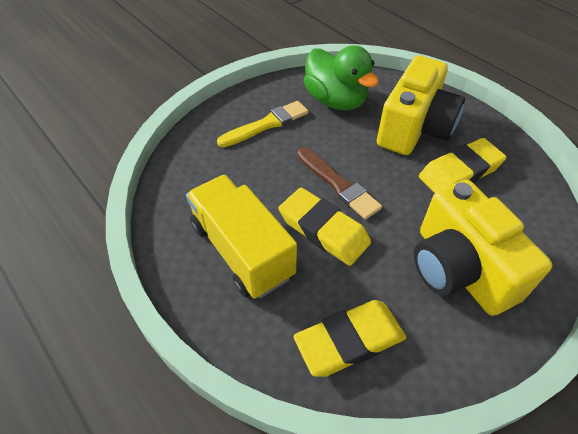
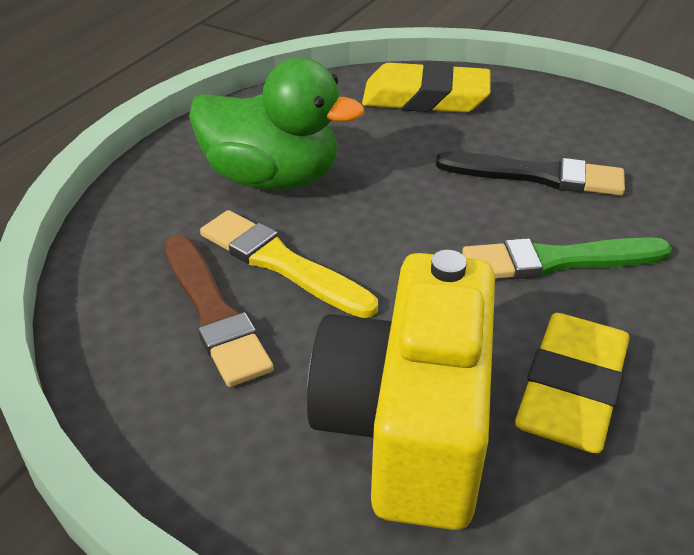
black brush: 0 -> 1
green brush: 0 -> 1
yellow camera: 2 -> 1
yellow eraser: 3 -> 2
yellow truck: 1 -> 0

